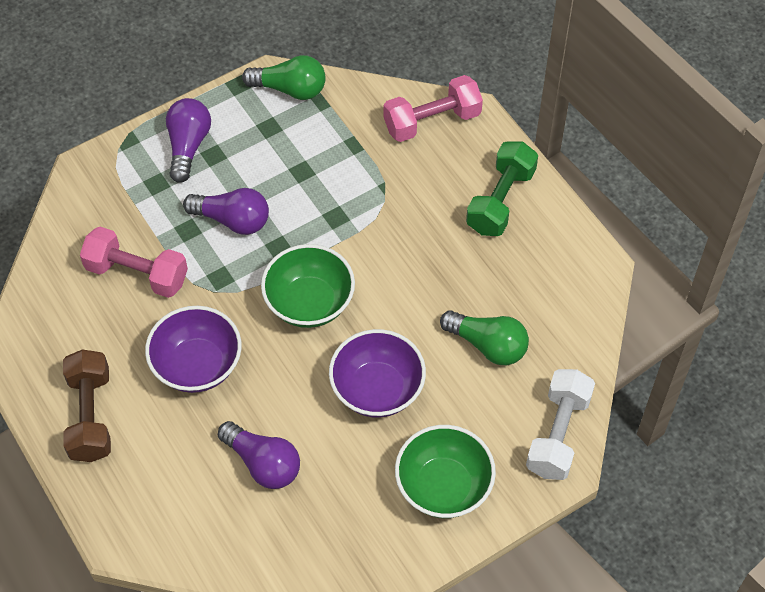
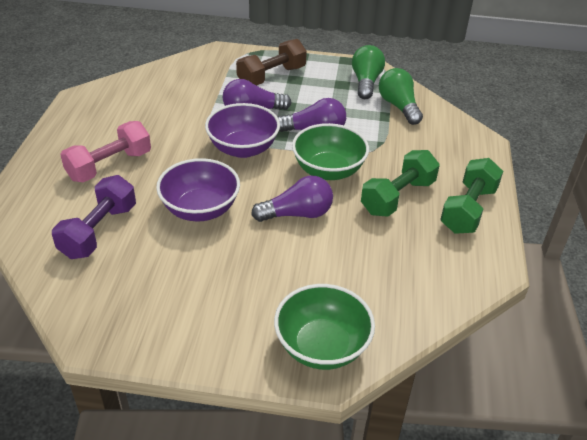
green dumbbell: 1 -> 2
pink dumbbell: 2 -> 1
purple dumbbell: 0 -> 1
white dumbbell: 1 -> 0

